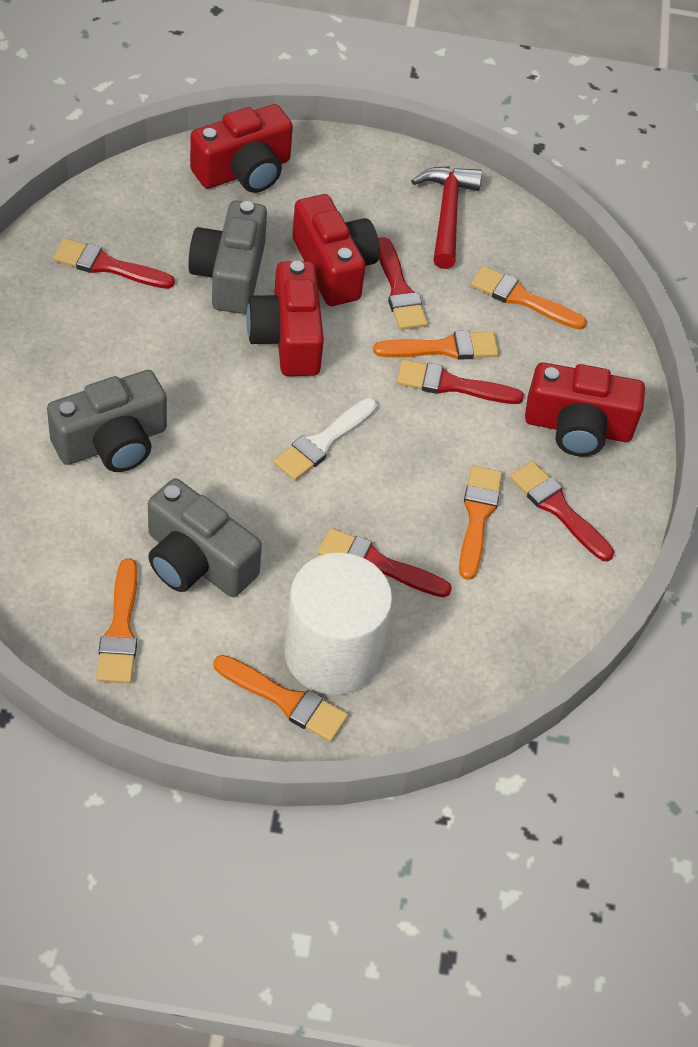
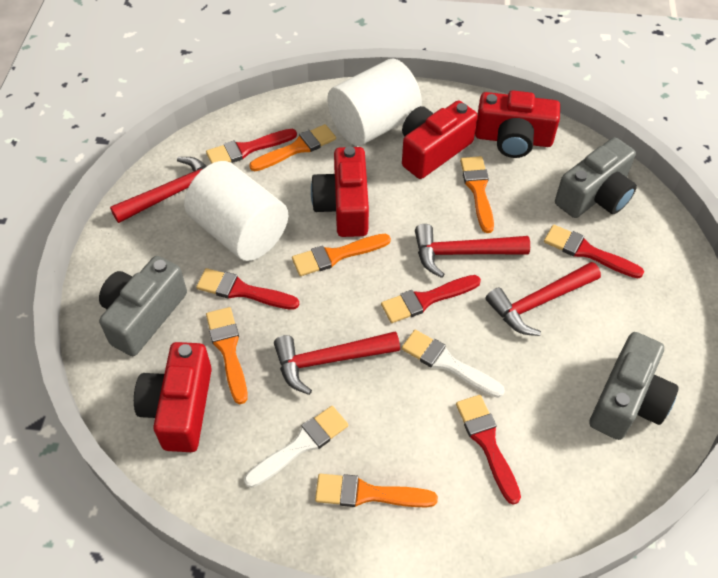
red hammer: 1 -> 4
white brush: 1 -> 2
white cylinder: 1 -> 2

